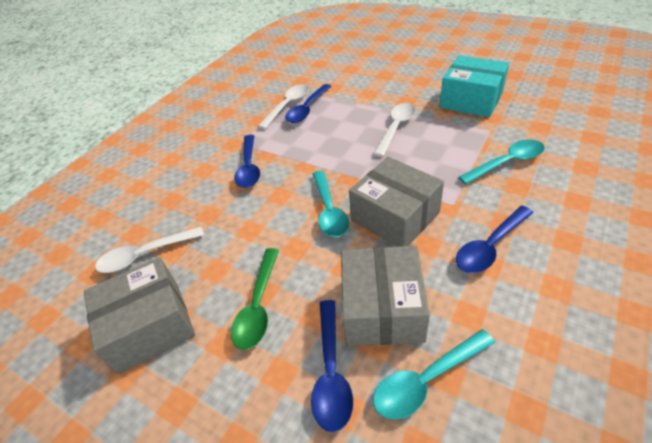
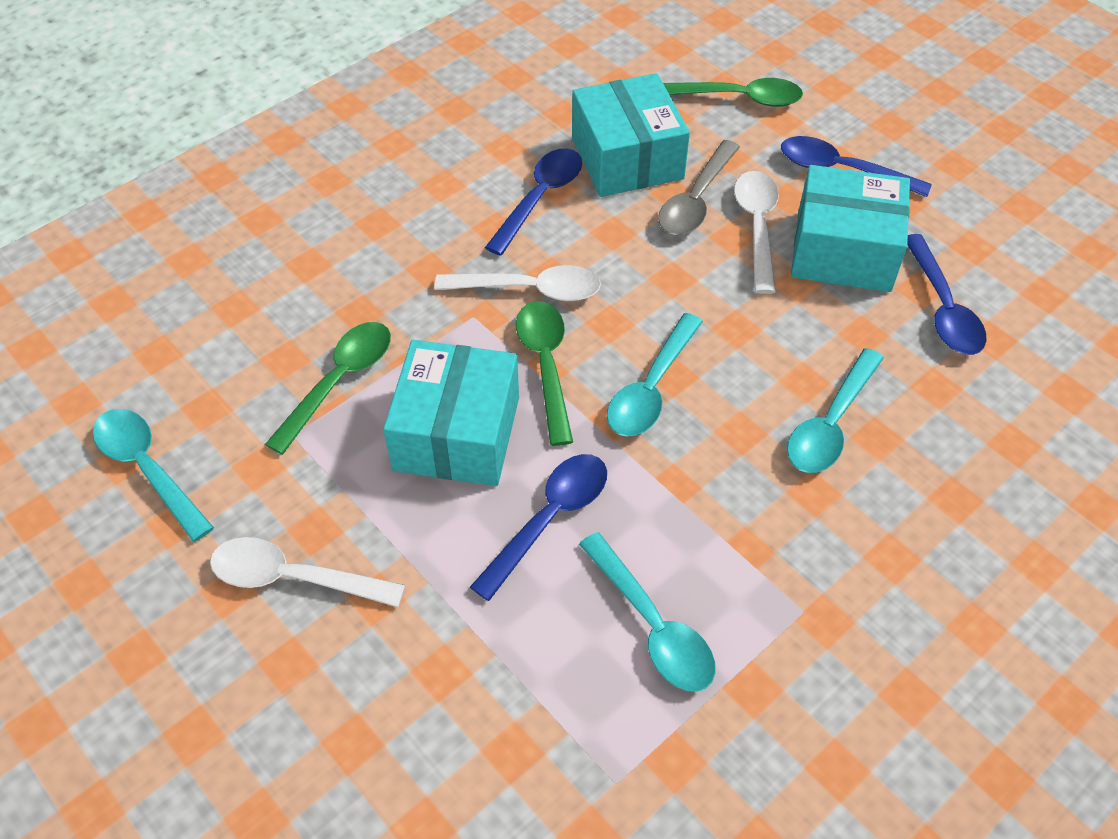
green spoon: 1 -> 3
grey box: 3 -> 0
grey spoon: 0 -> 1
turquoise box: 1 -> 3
turquoise spoon: 3 -> 4

